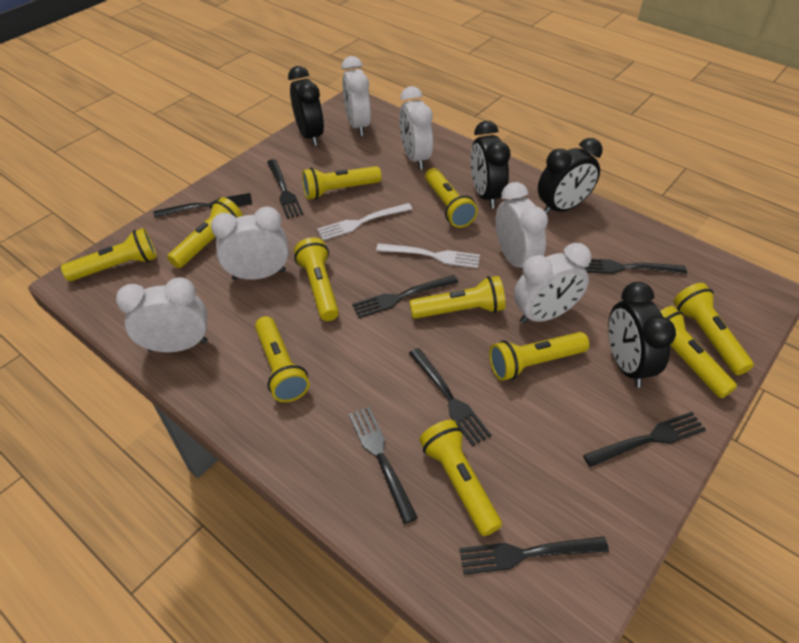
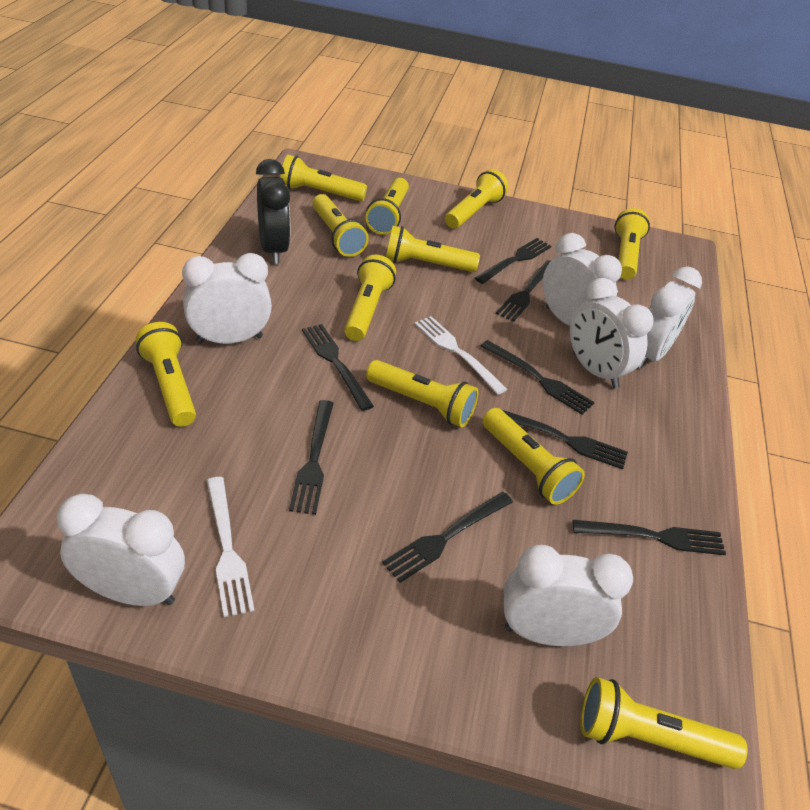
black clock: 4 -> 1

